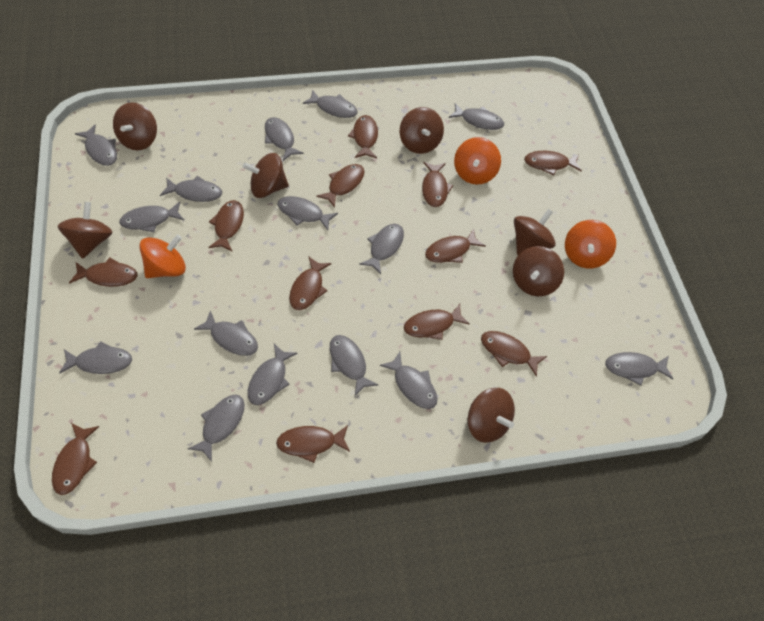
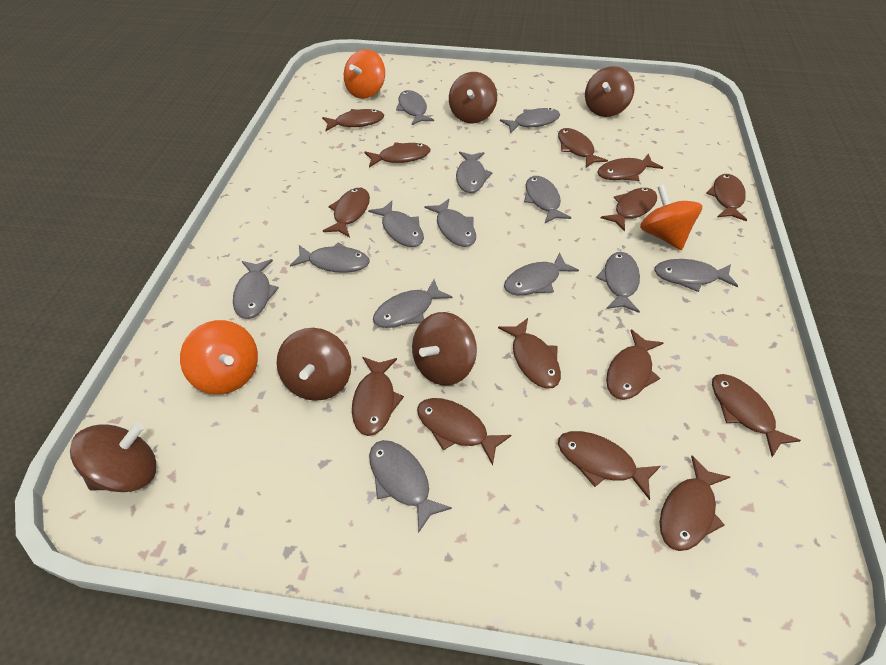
brown fish: 12 -> 14
brown spinning top: 7 -> 5
grey fish: 15 -> 13

